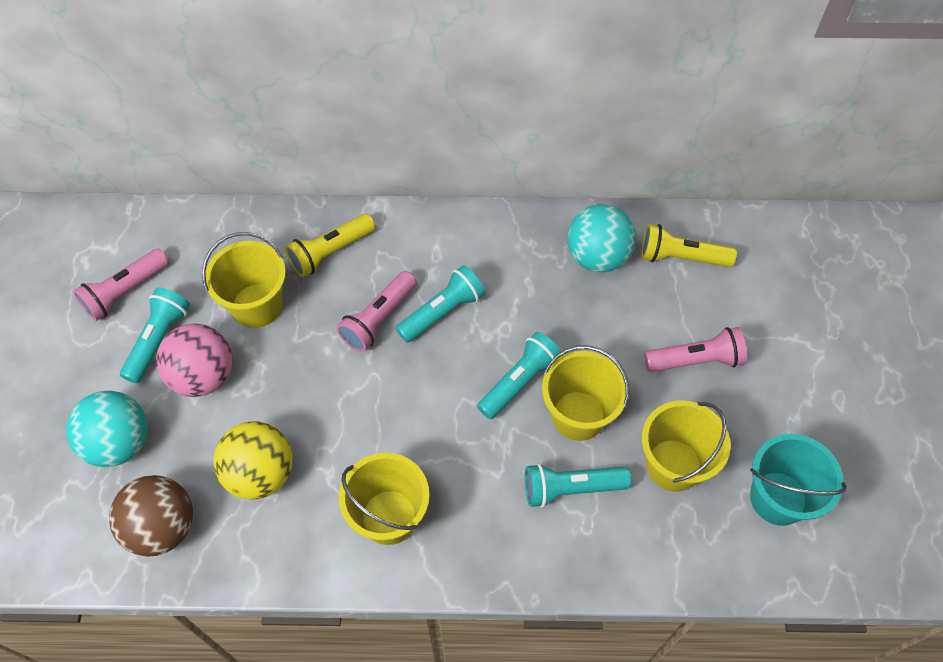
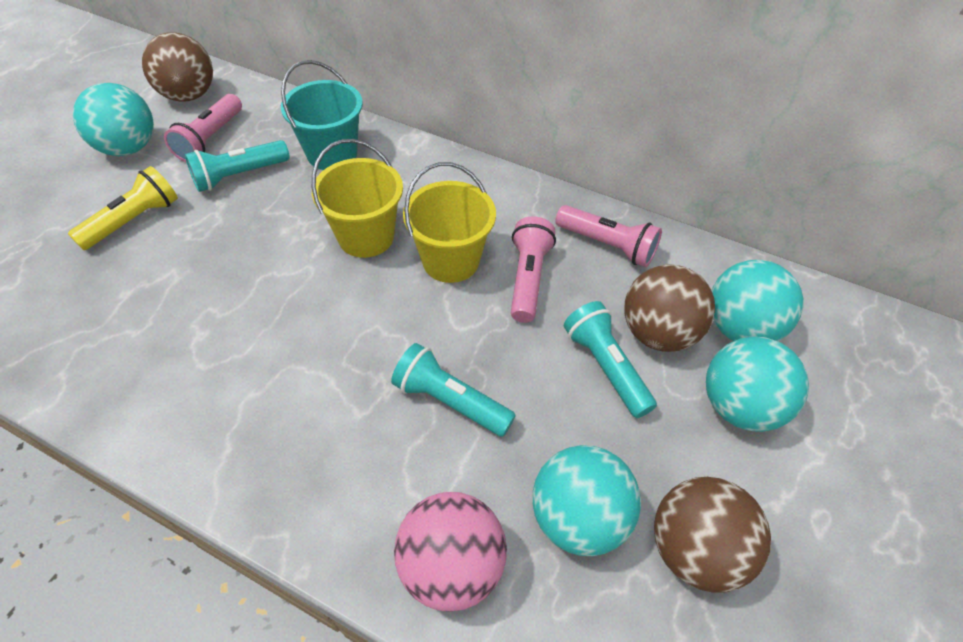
brown ball: 1 -> 3
turquoise ball: 2 -> 4
turquoise flashlight: 4 -> 3
yellow ball: 1 -> 0
yellow bucket: 4 -> 2
yellow flashlight: 2 -> 1

